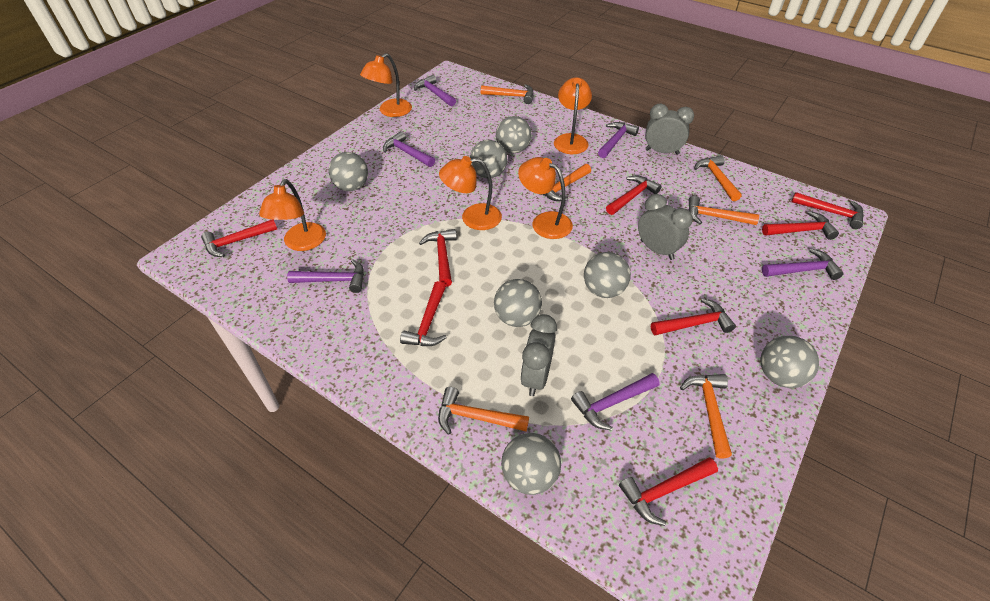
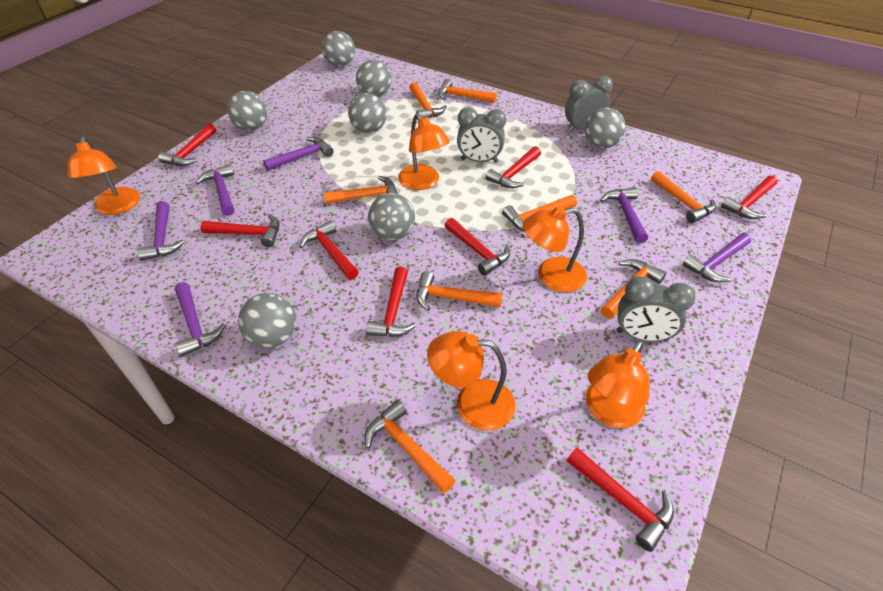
orange hammer: 6 -> 8

